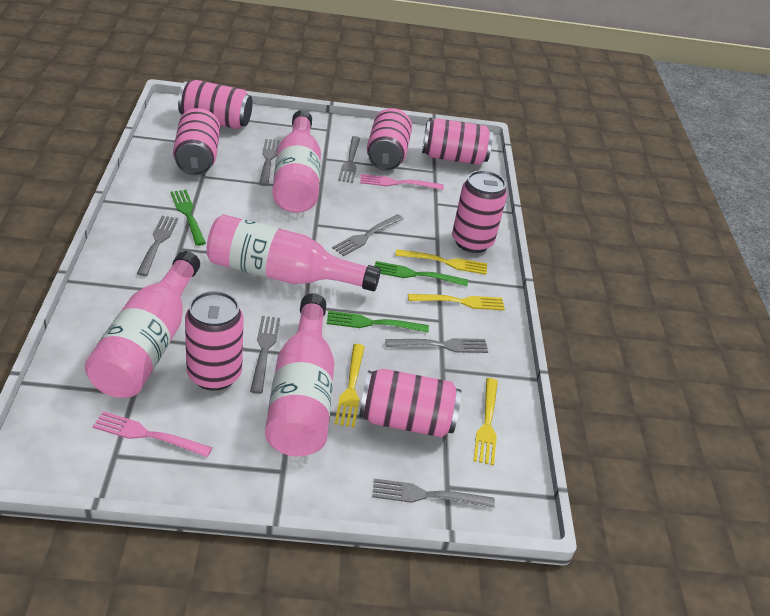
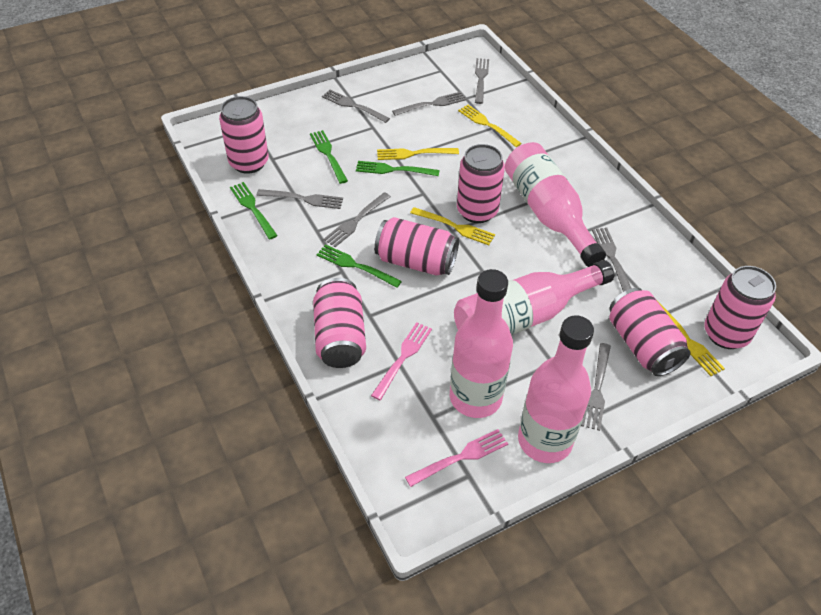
green fork: 3 -> 4
pink can: 7 -> 6

